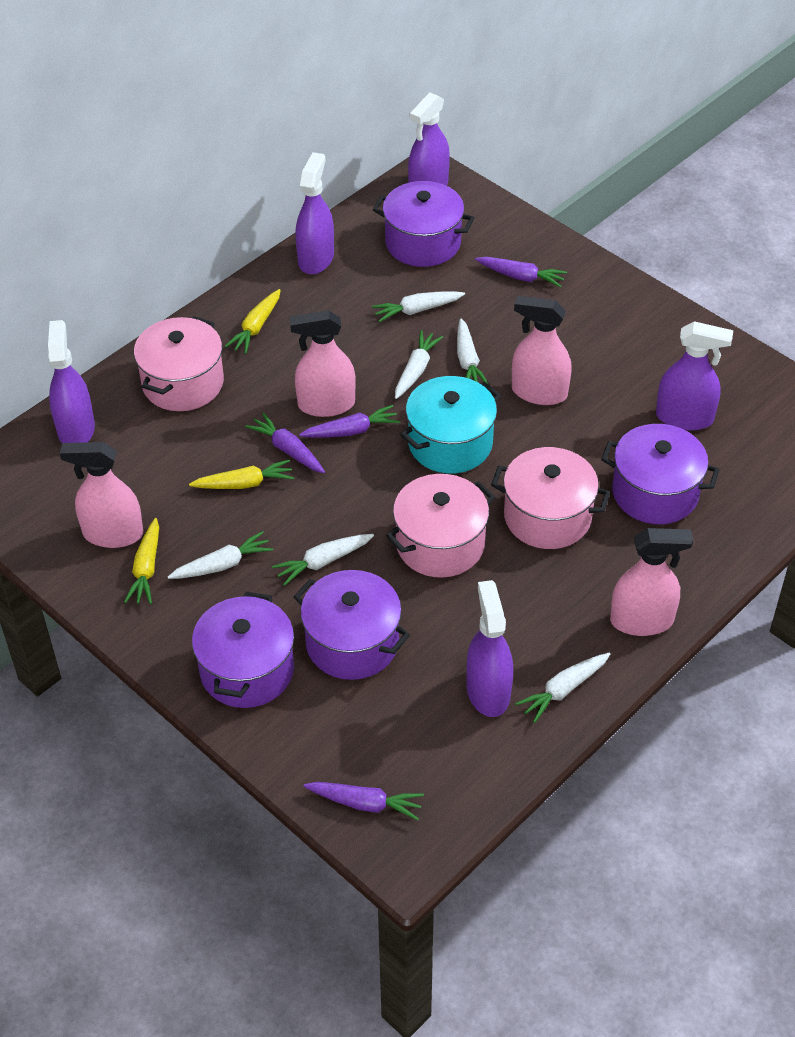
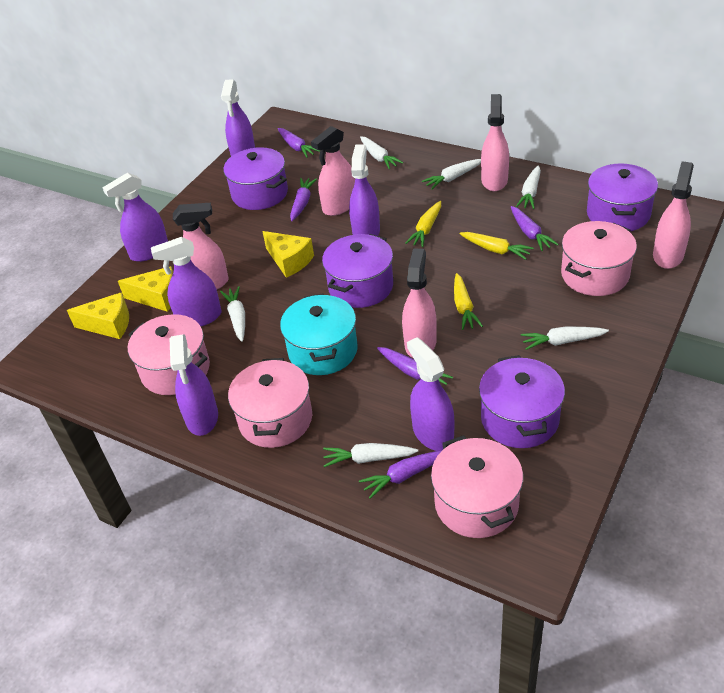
pink pot: 3 -> 4
pink spray bottle: 4 -> 5
purple carrot: 4 -> 5
purple spray bottle: 5 -> 6
yellow cheese: 0 -> 3

